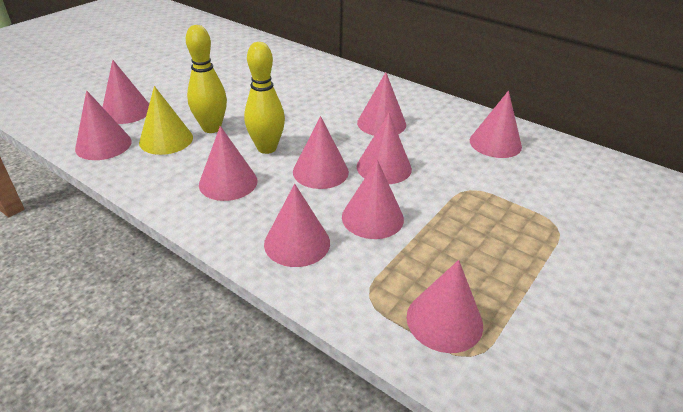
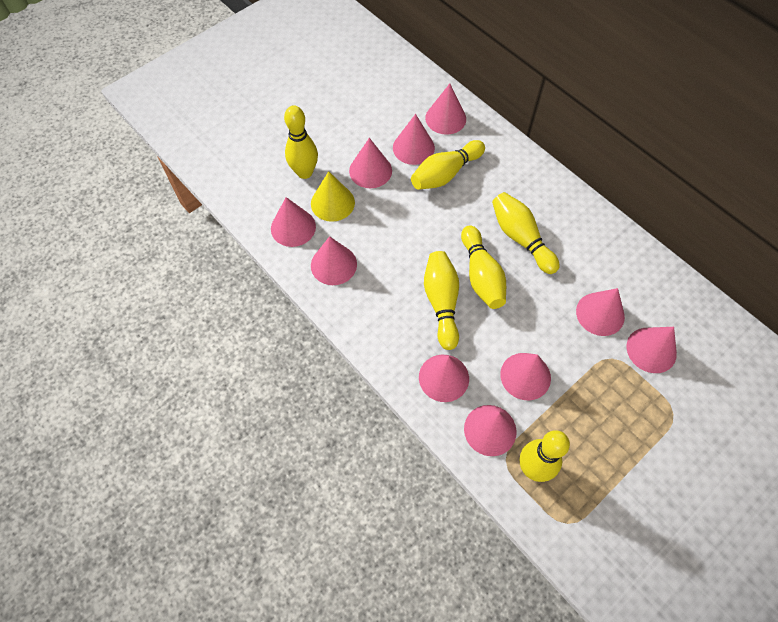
yellow bowling pin: 2 -> 6

